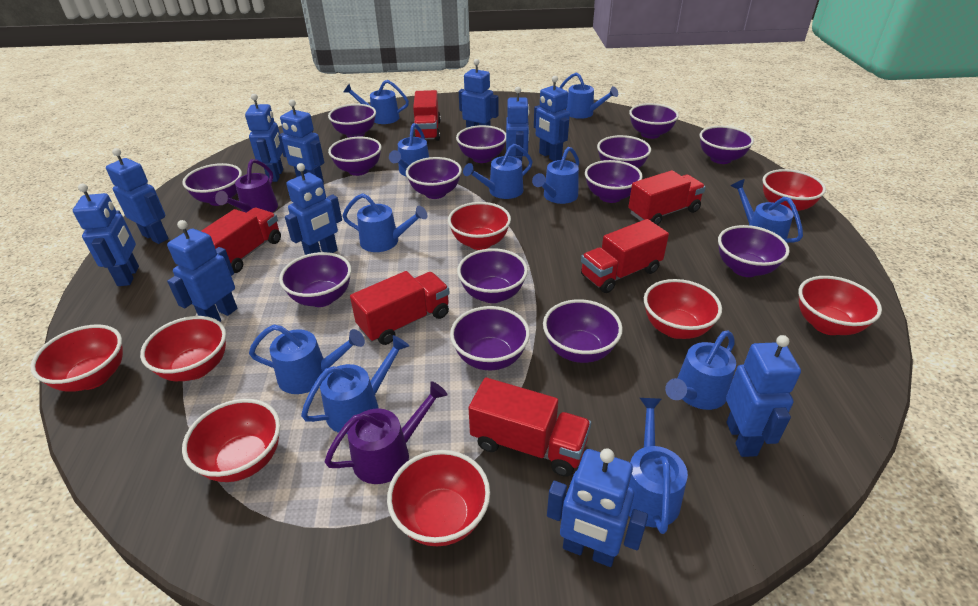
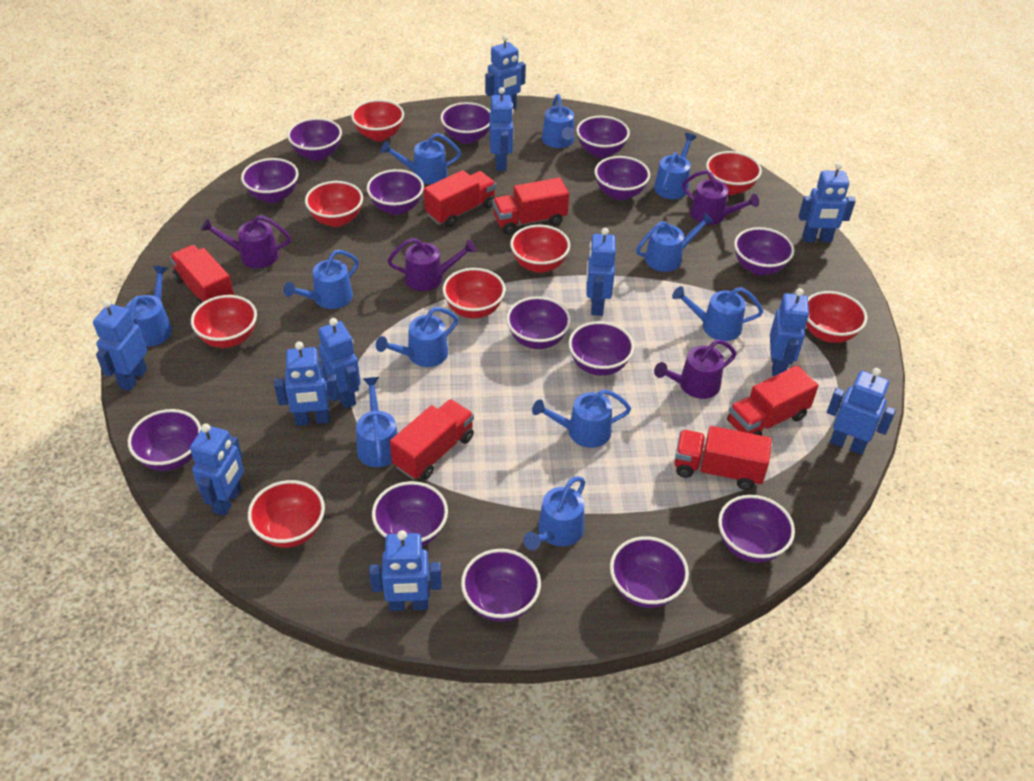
purple watering can: 2 -> 4

